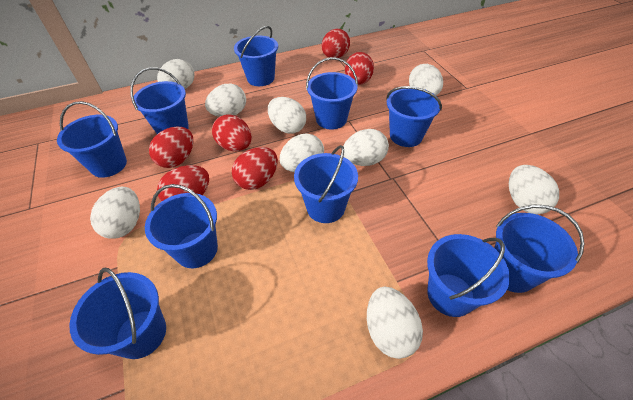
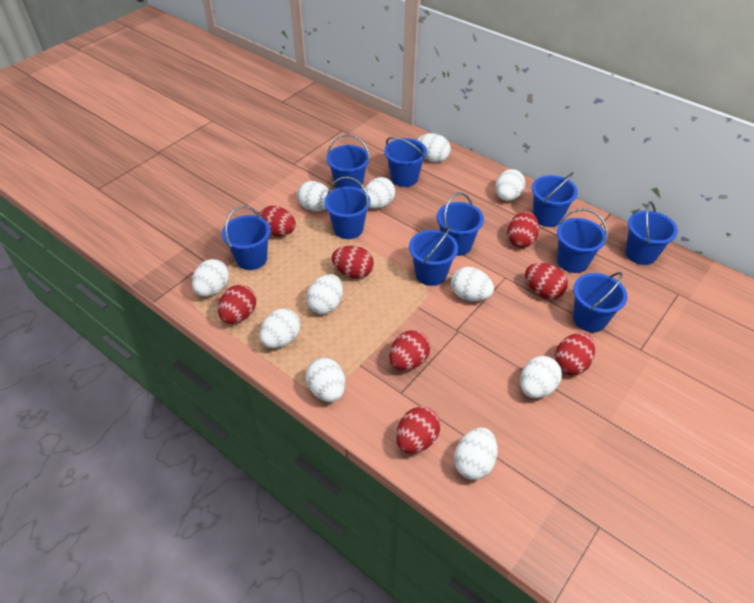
red egg: 6 -> 8
white egg: 9 -> 11

